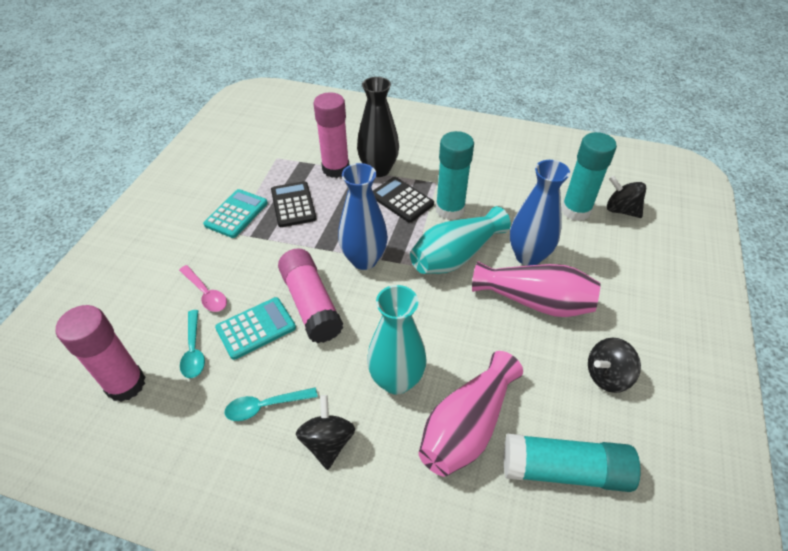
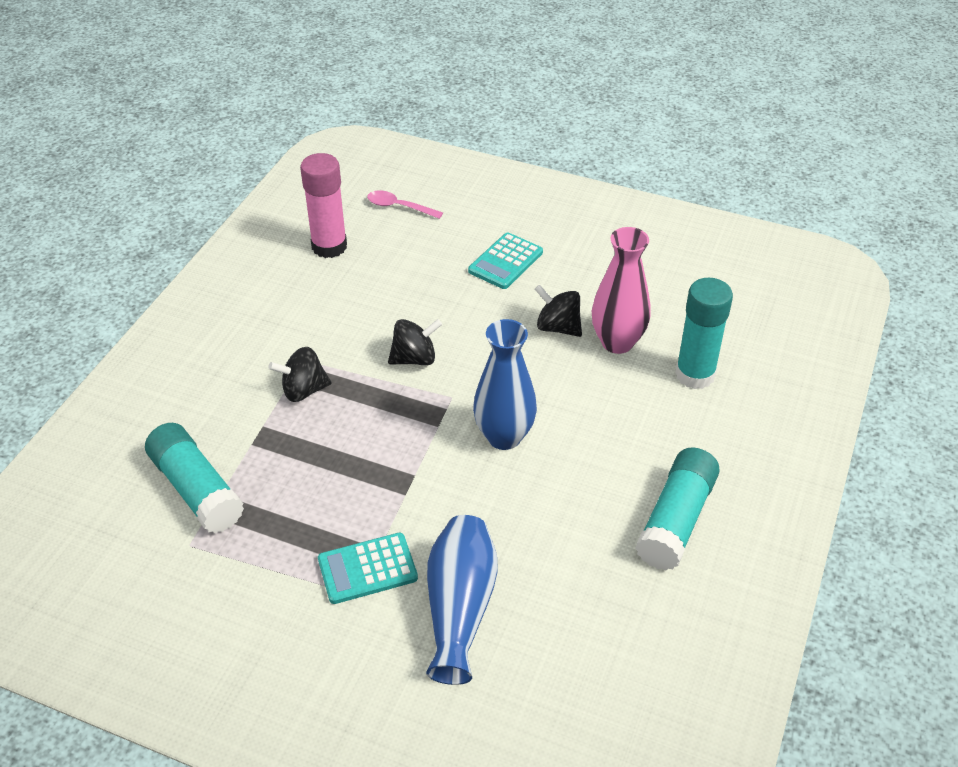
black calculator: 2 -> 0
black vase: 1 -> 0
pink glue stick: 3 -> 1
pink vase: 2 -> 1
turquoise spoon: 2 -> 0
turquoise vase: 2 -> 0

